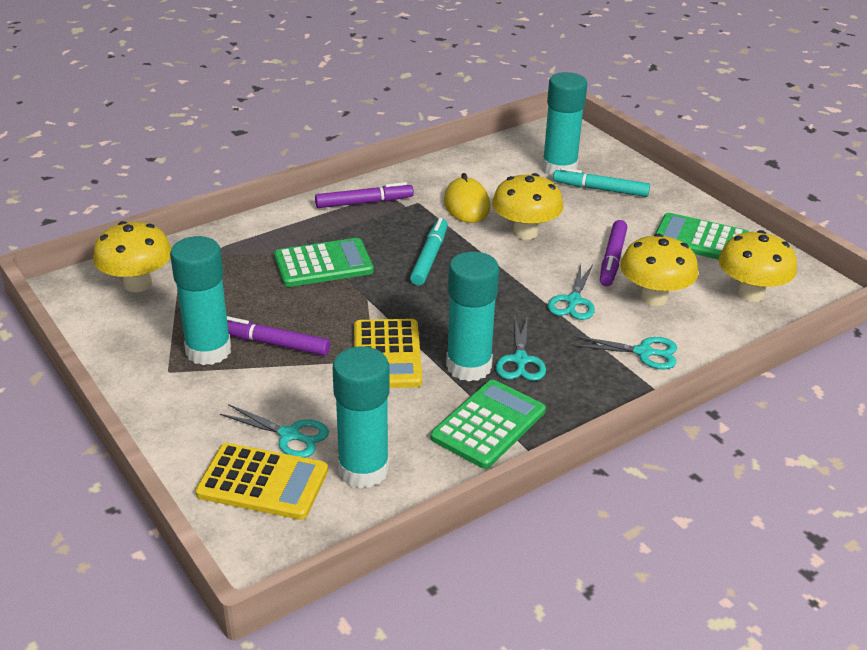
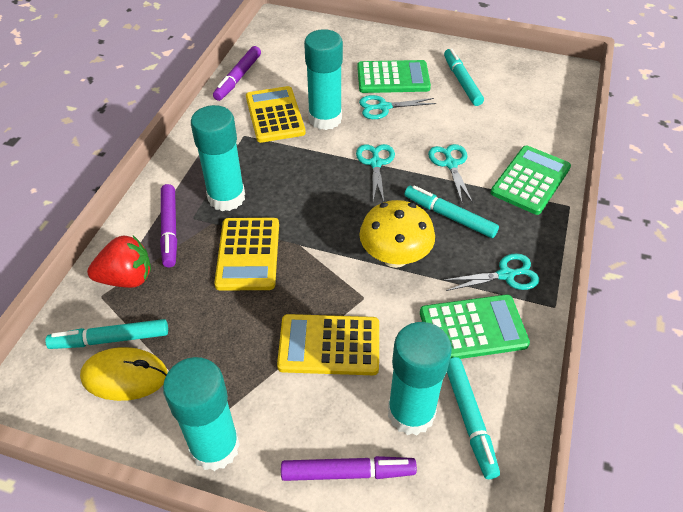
red strawberry: 0 -> 1
turquoise marker: 2 -> 4
yellow calculator: 2 -> 3
yellow mushroom: 4 -> 1

